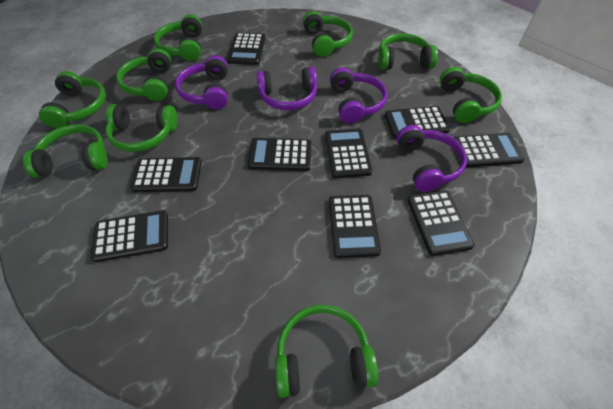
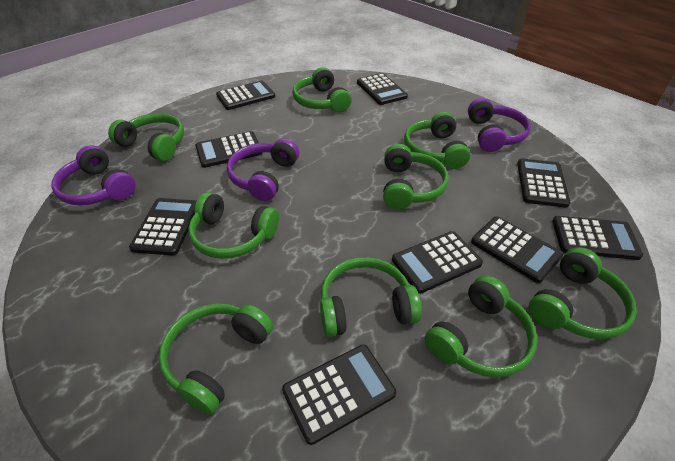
purple headphones: 4 -> 3

